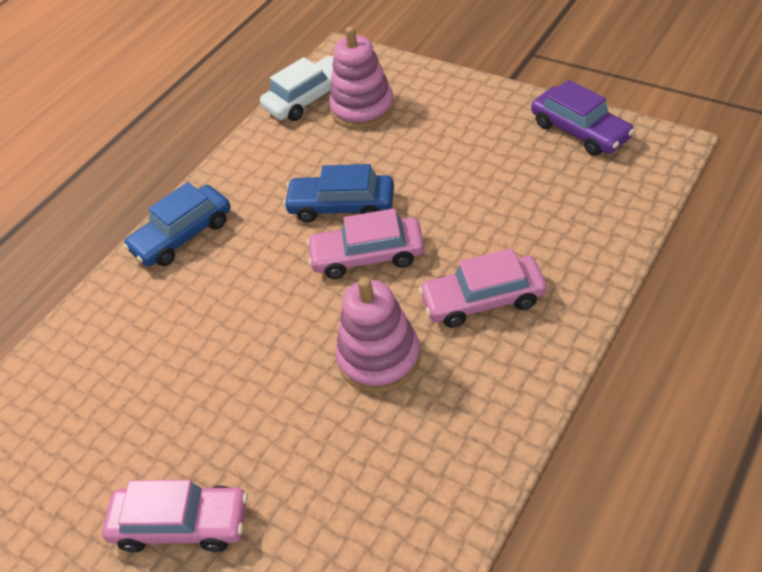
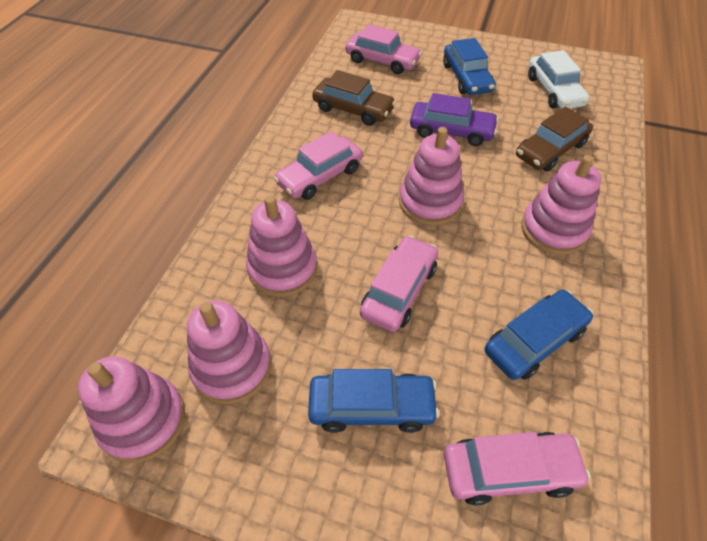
blue car: 2 -> 3
brown car: 0 -> 2
pink car: 3 -> 4
pink stacking toy: 2 -> 5

